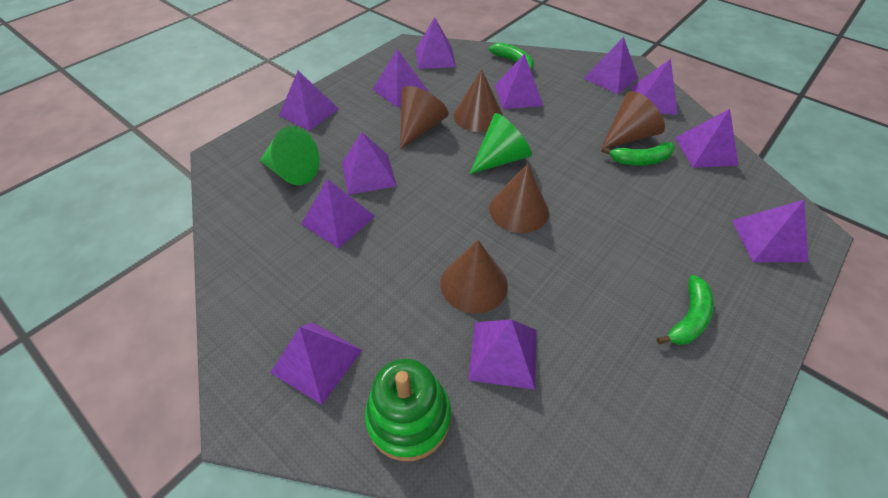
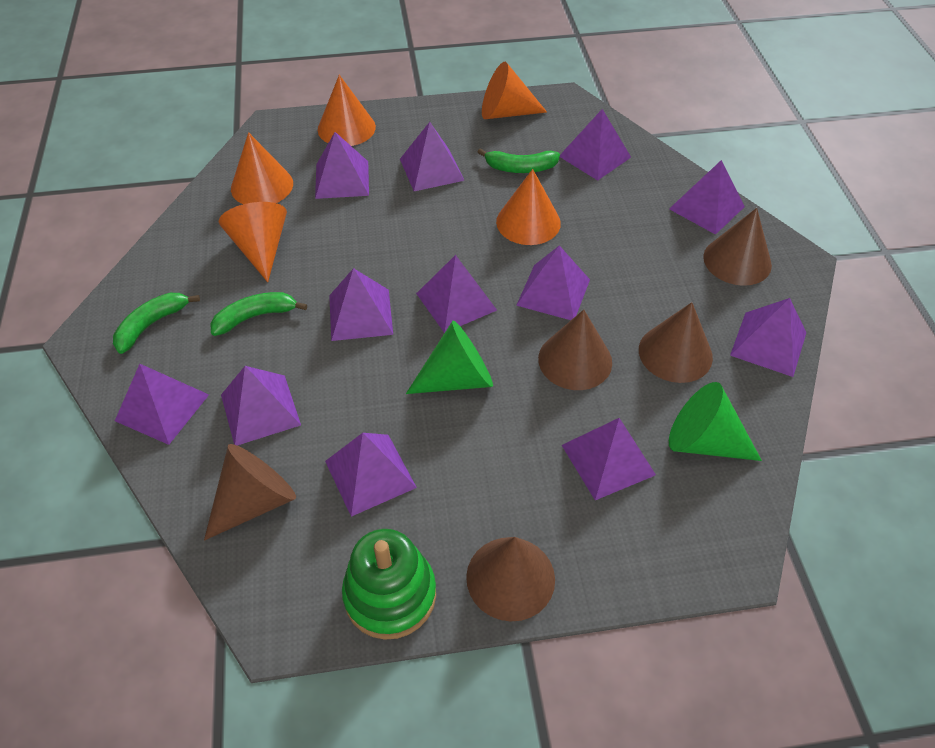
orange cone: 0 -> 5

